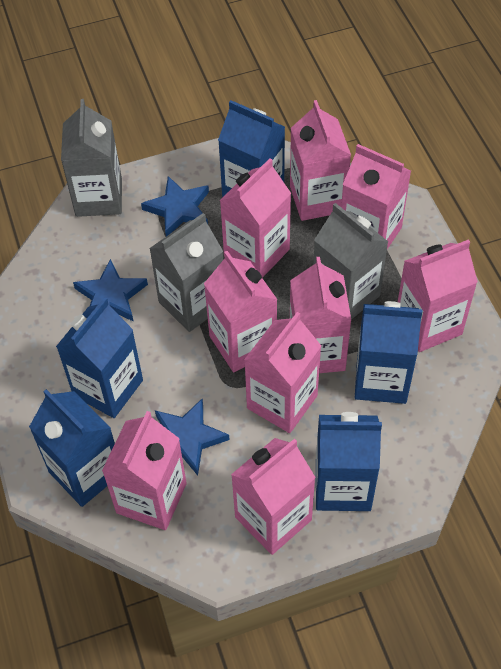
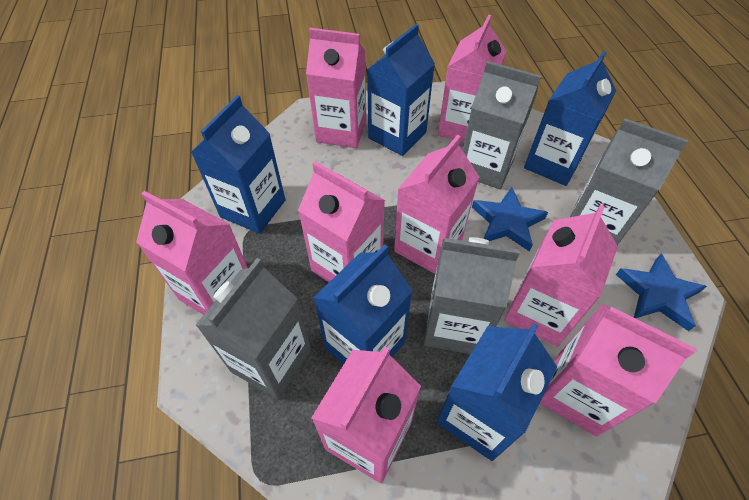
blue star: 3 -> 2
grey carton: 3 -> 4
pink carton: 9 -> 8

